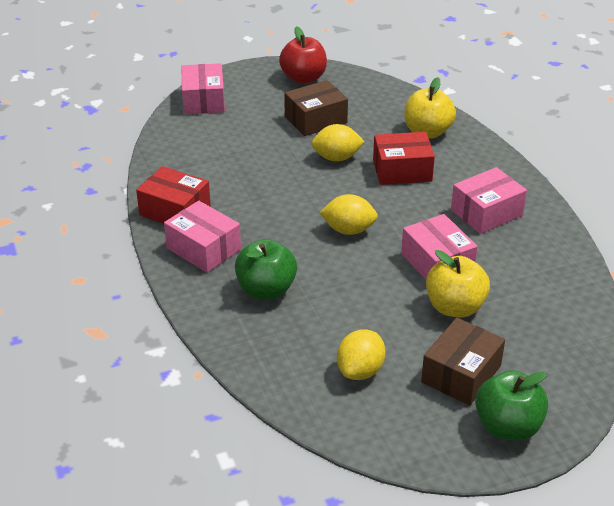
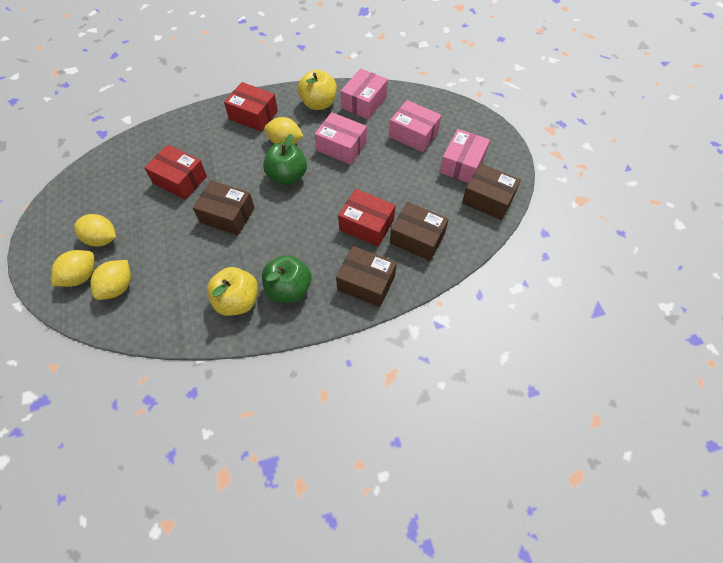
brown box: 2 -> 4
red apple: 1 -> 0
red box: 2 -> 3
yellow lemon: 3 -> 4

